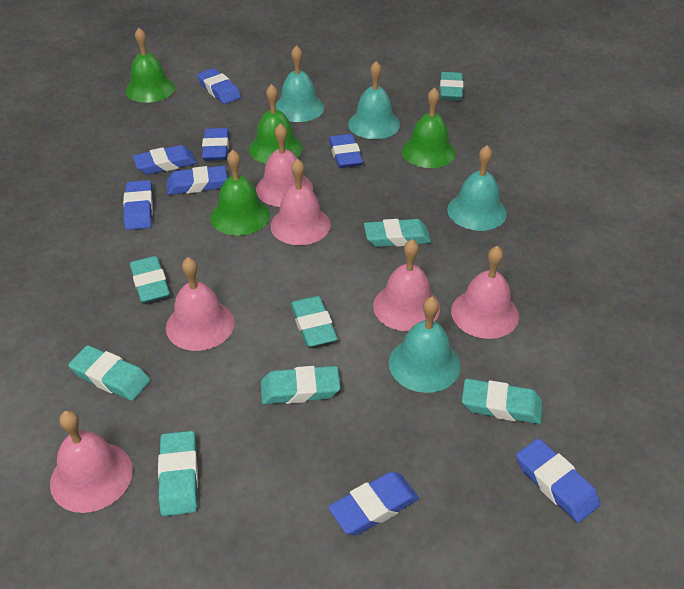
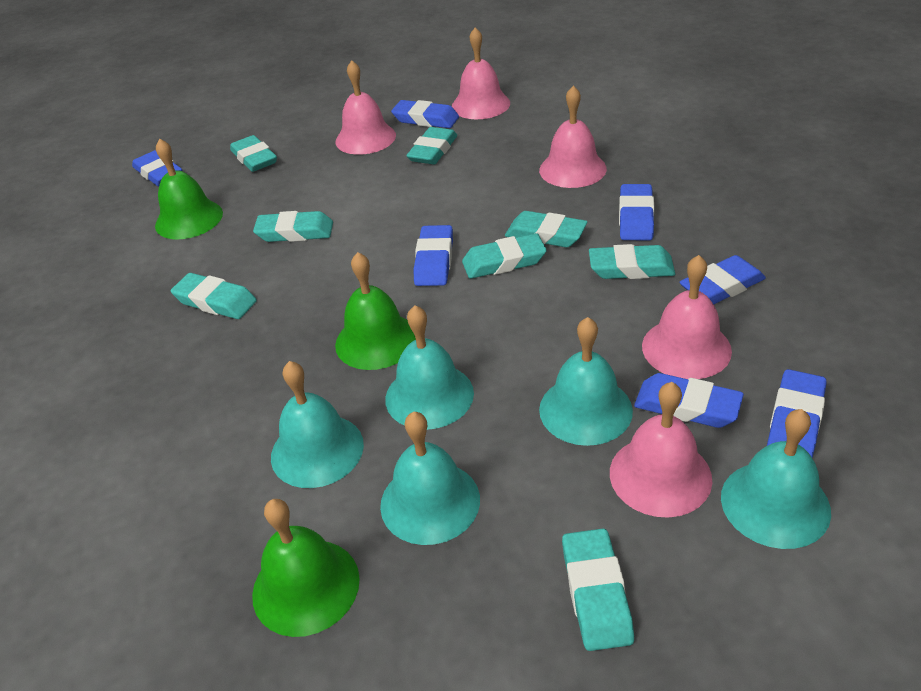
blue eraser: 8 -> 7
green bell: 4 -> 3
pink bell: 6 -> 5
turquoise bell: 4 -> 5

